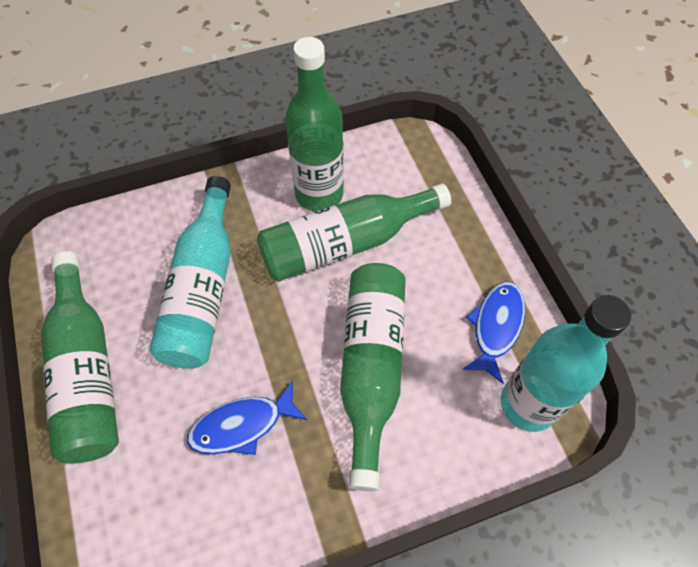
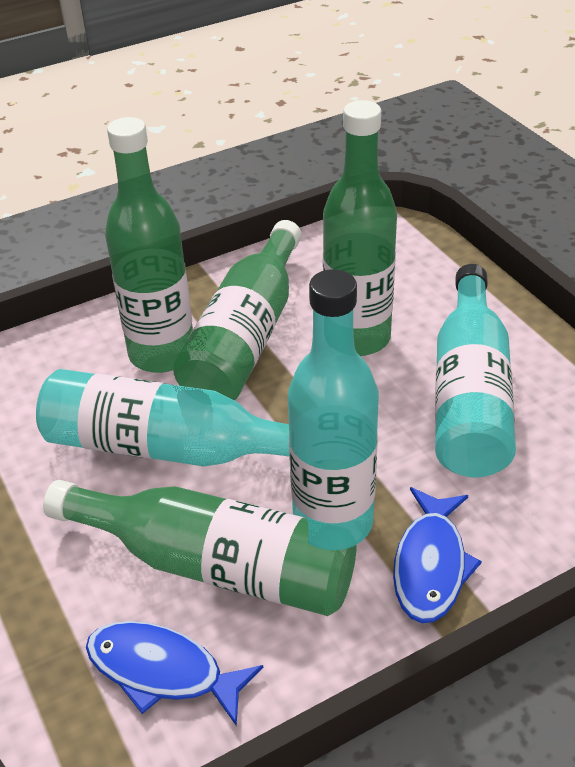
turquoise bottle: 2 -> 3

